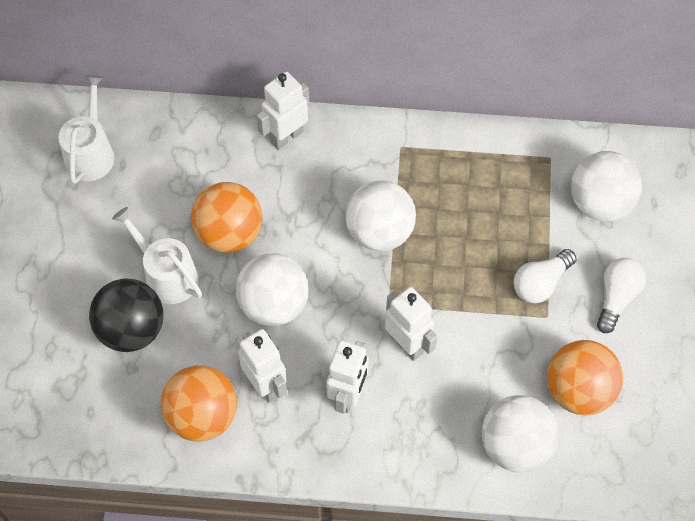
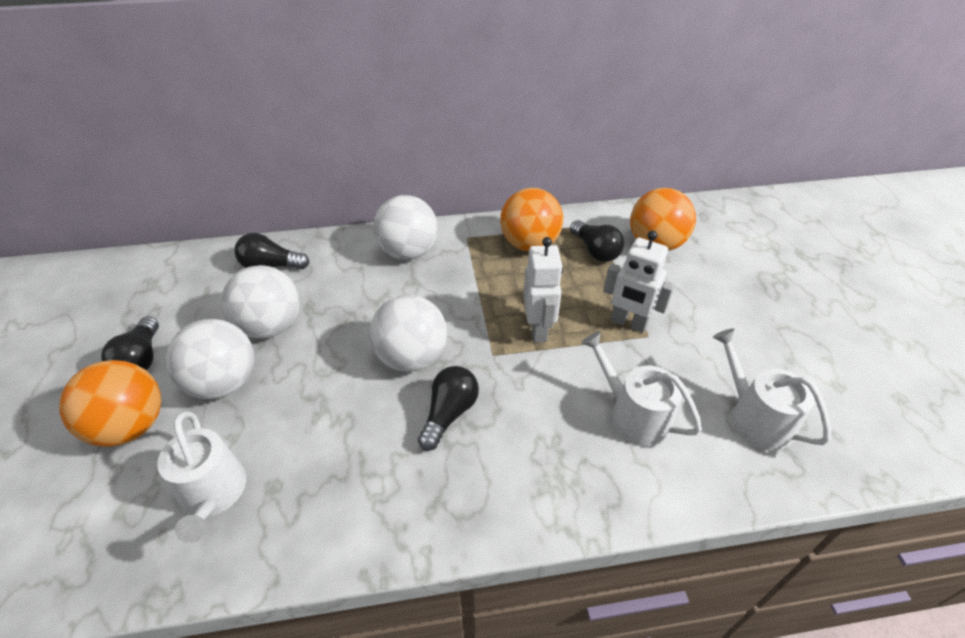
black ball: 1 -> 0
black light bulb: 0 -> 4
white light bulb: 2 -> 0
white robot: 4 -> 2
white watering can: 2 -> 3

